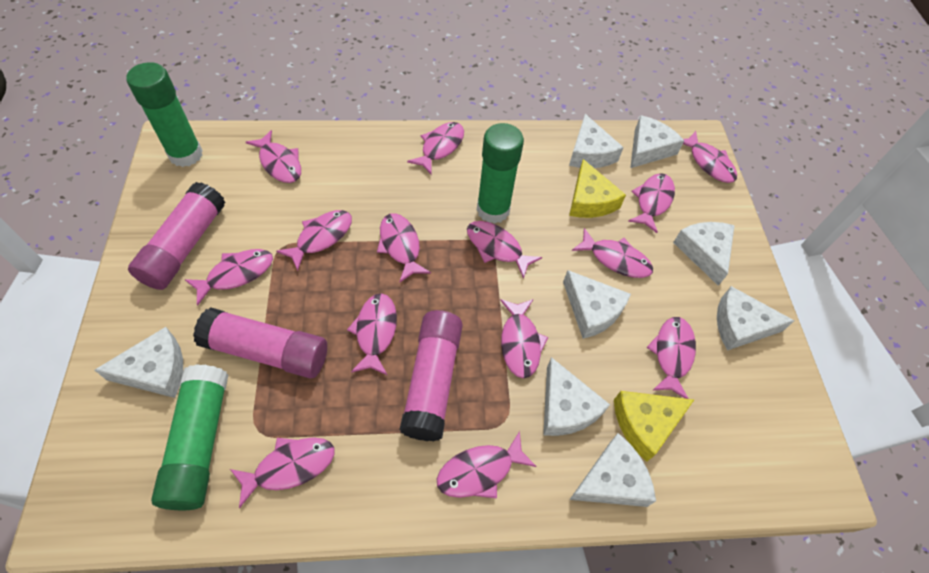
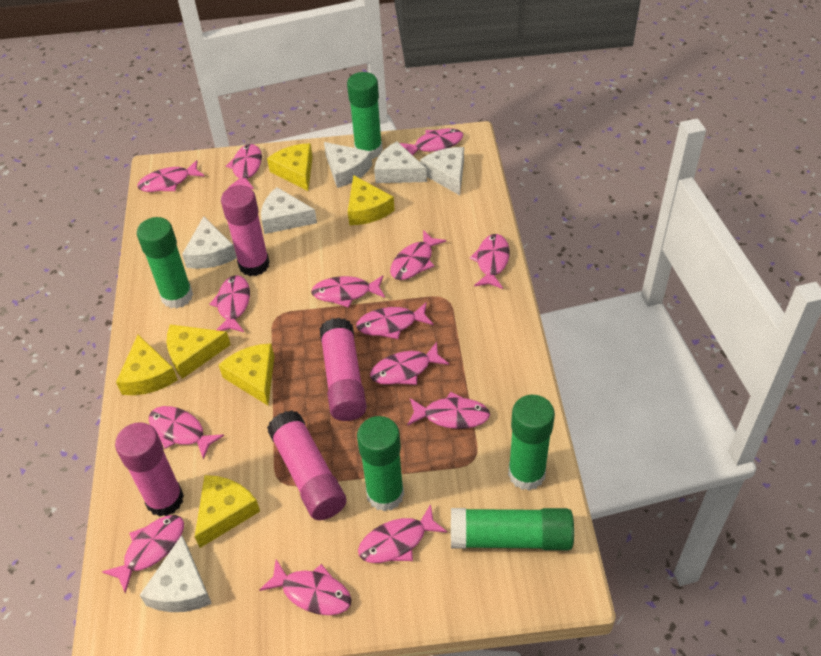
green glue stick: 3 -> 5
pink glue stick: 3 -> 4
white cheese: 8 -> 6
yellow cheese: 2 -> 6

